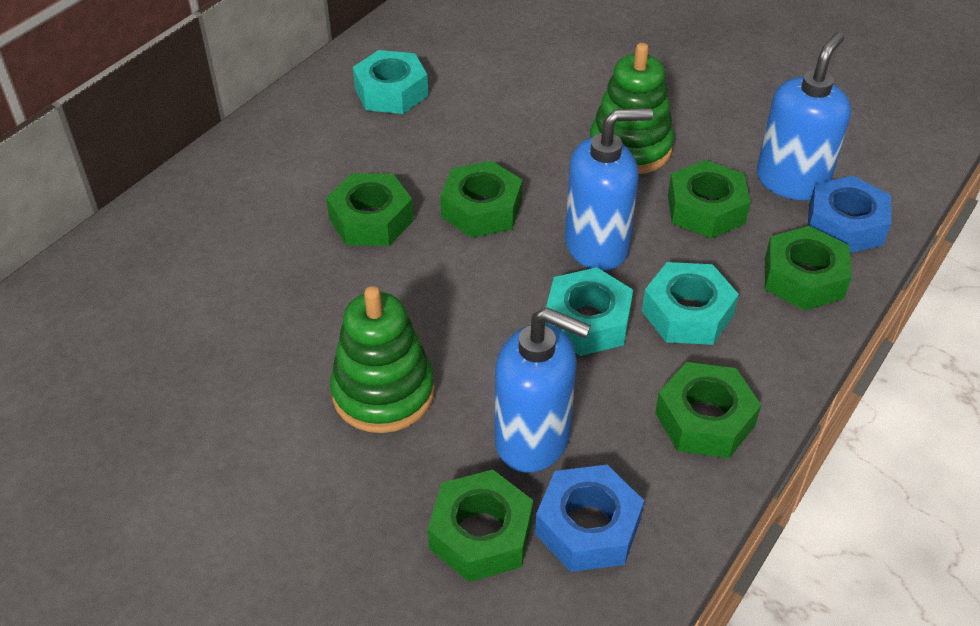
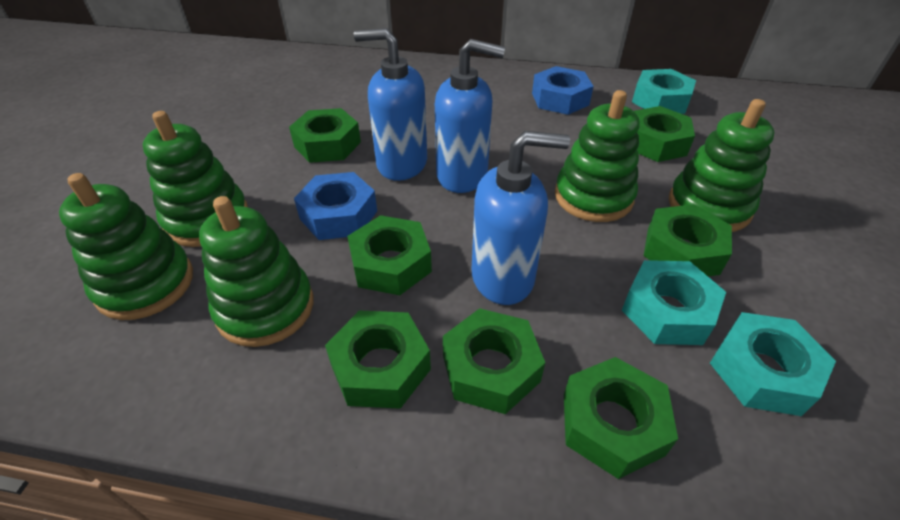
green nut: 6 -> 7
green stacking toy: 2 -> 5

